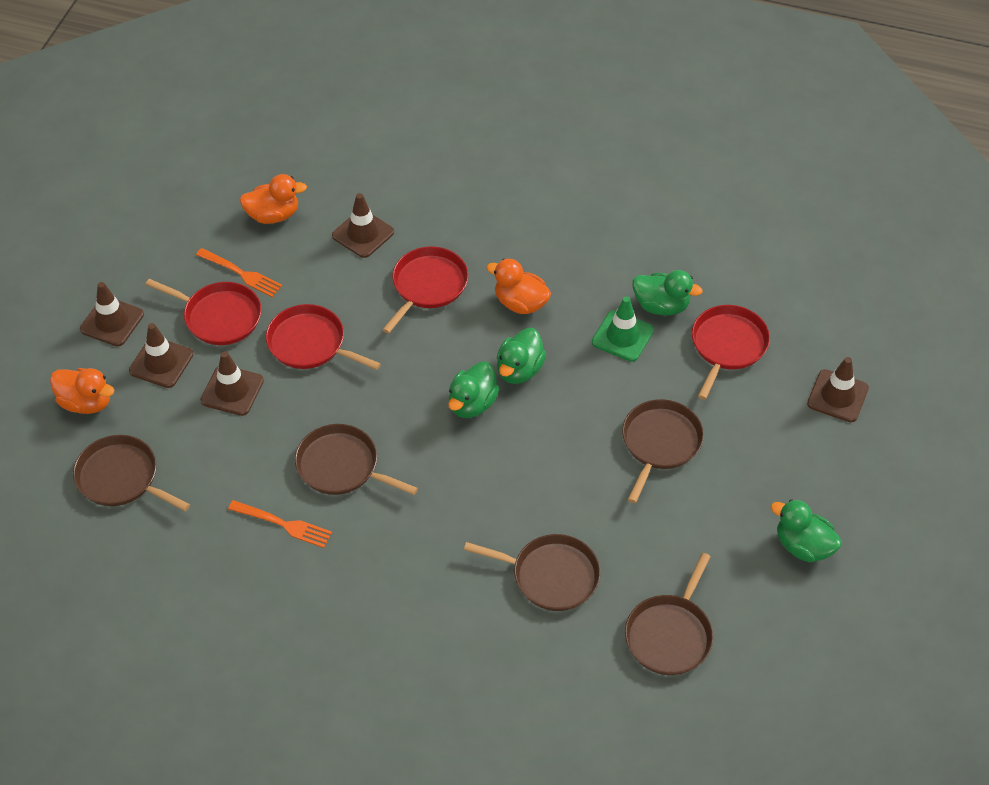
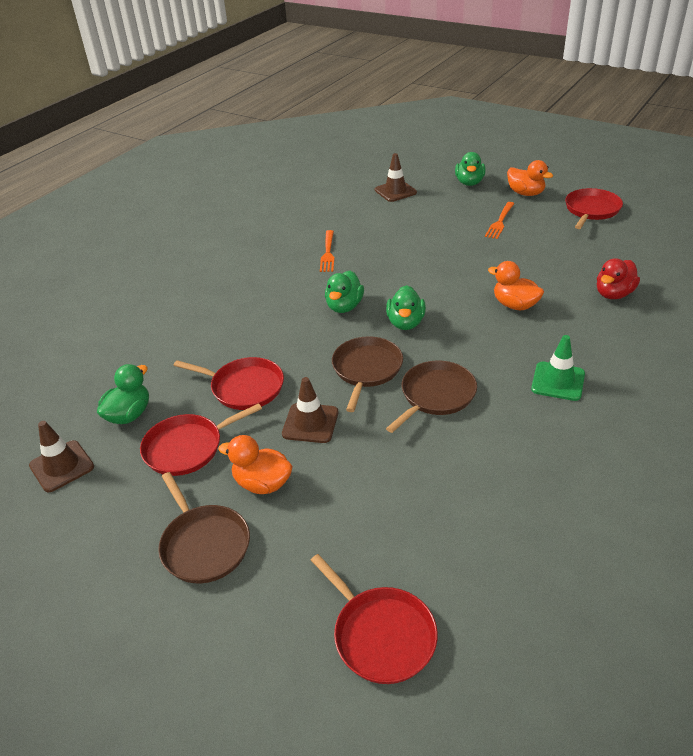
brown pan: 5 -> 3
brown traffic cone: 5 -> 3
red duck: 0 -> 1

